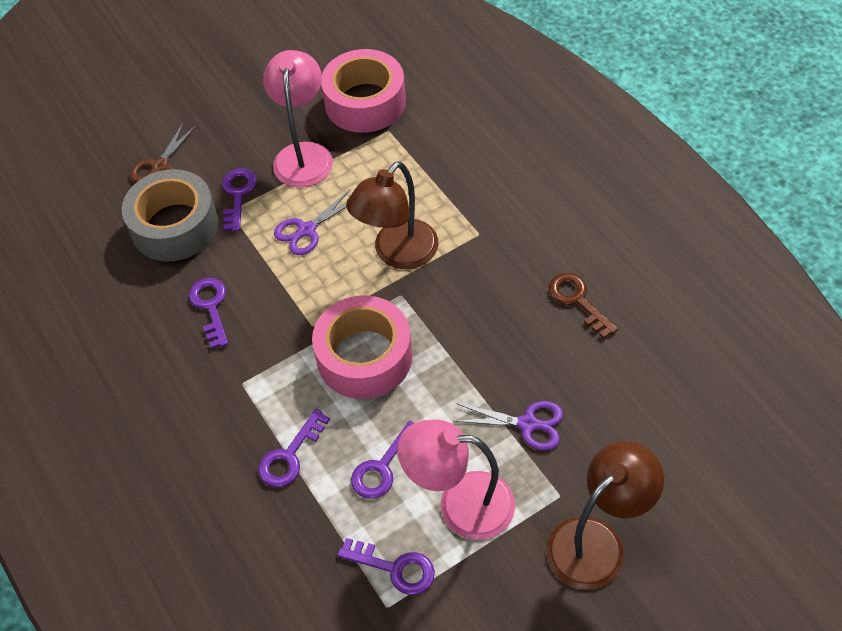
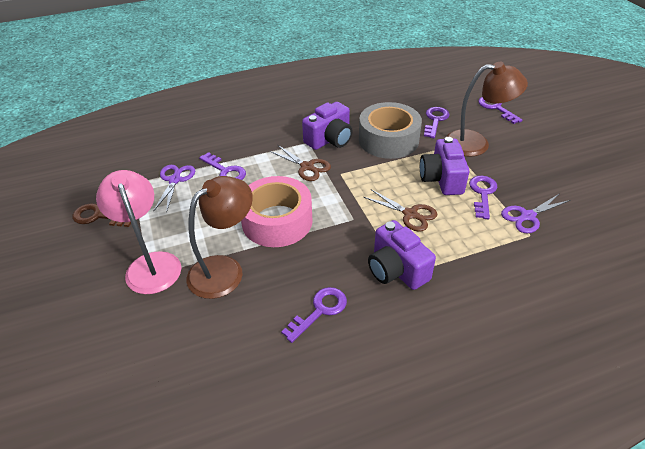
brown scissors: 1 -> 2
pink lamp: 2 -> 1
pink tape: 2 -> 1
purple camera: 0 -> 3

